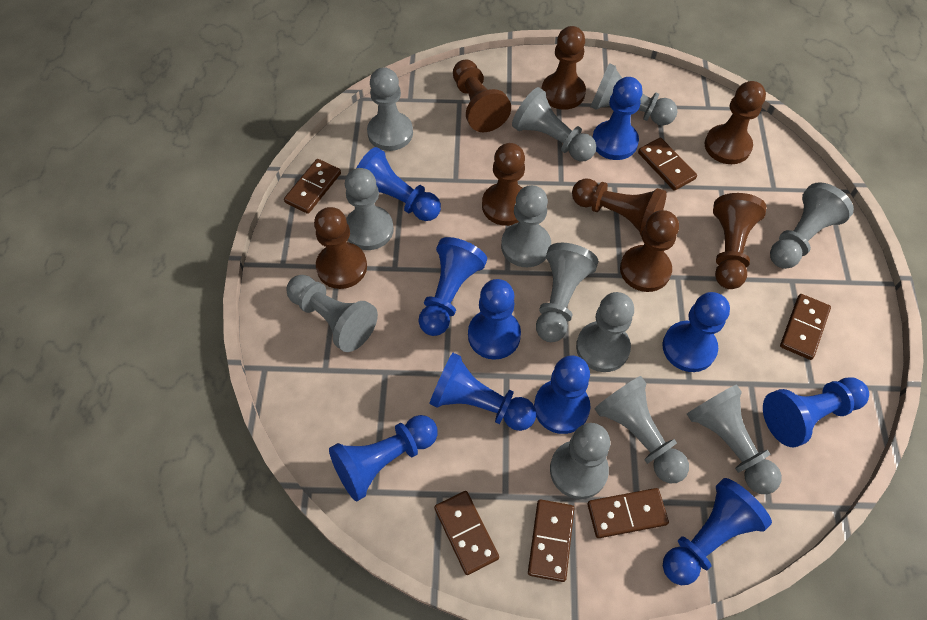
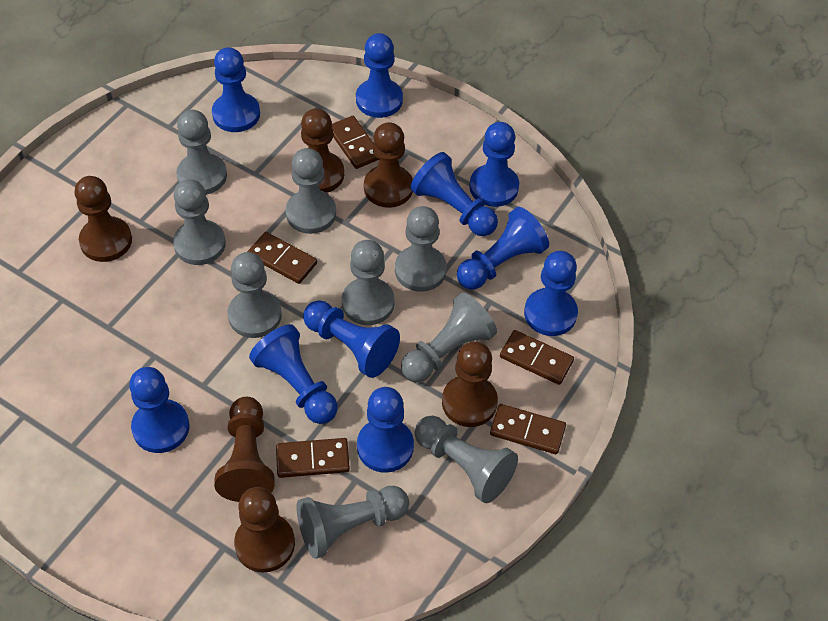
brown domino: 6 -> 5
brown pawn: 8 -> 6
grey pawn: 12 -> 9

